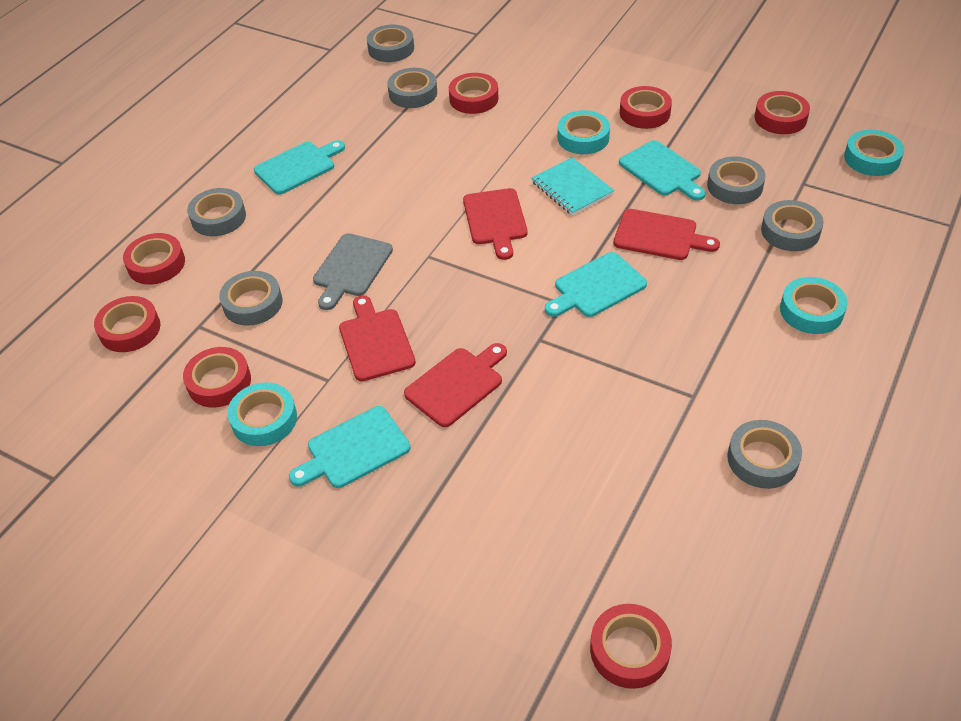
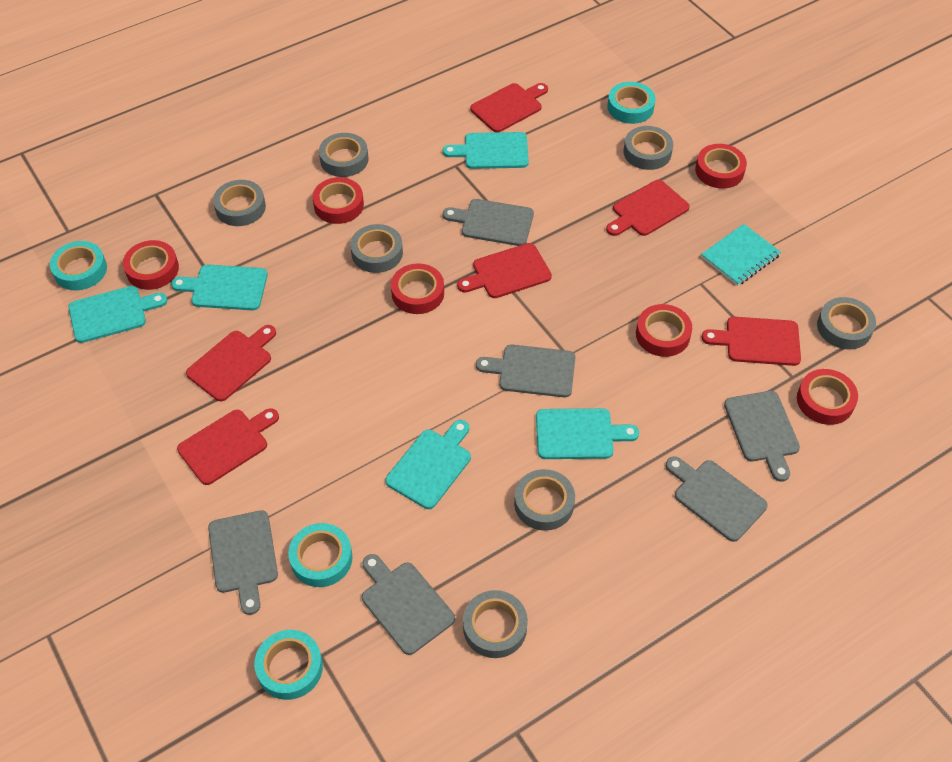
grey cutting board: 1 -> 6
red cutting board: 4 -> 6
red tape: 7 -> 6
turquoise cutting board: 4 -> 5

